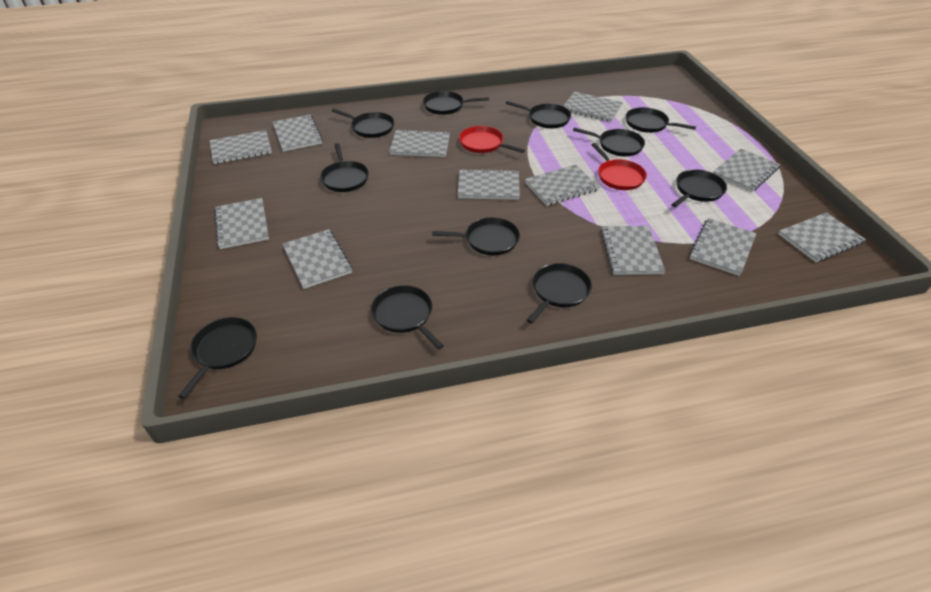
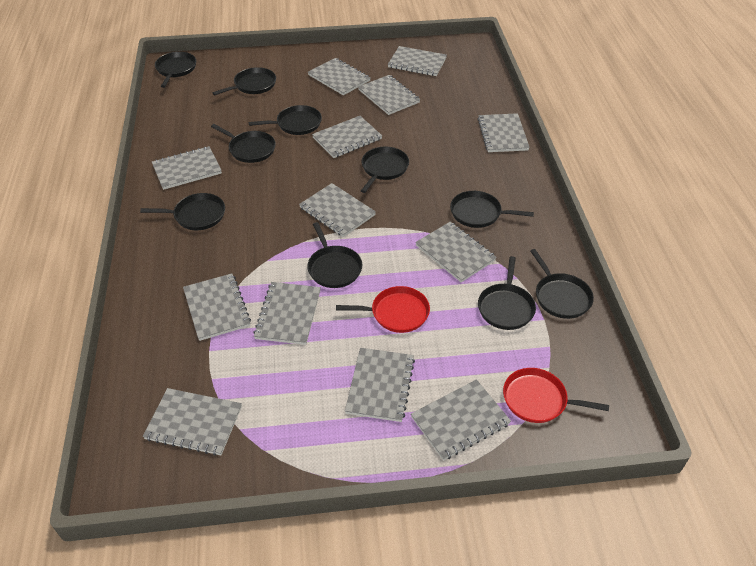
black pan: 11 -> 10
grey notebook: 12 -> 13

